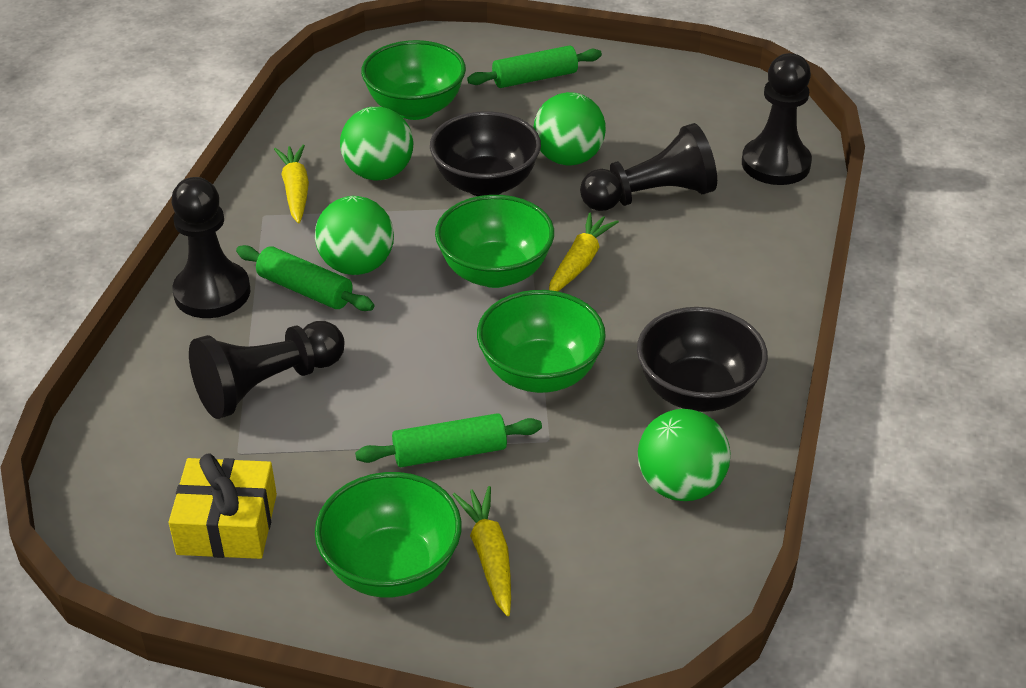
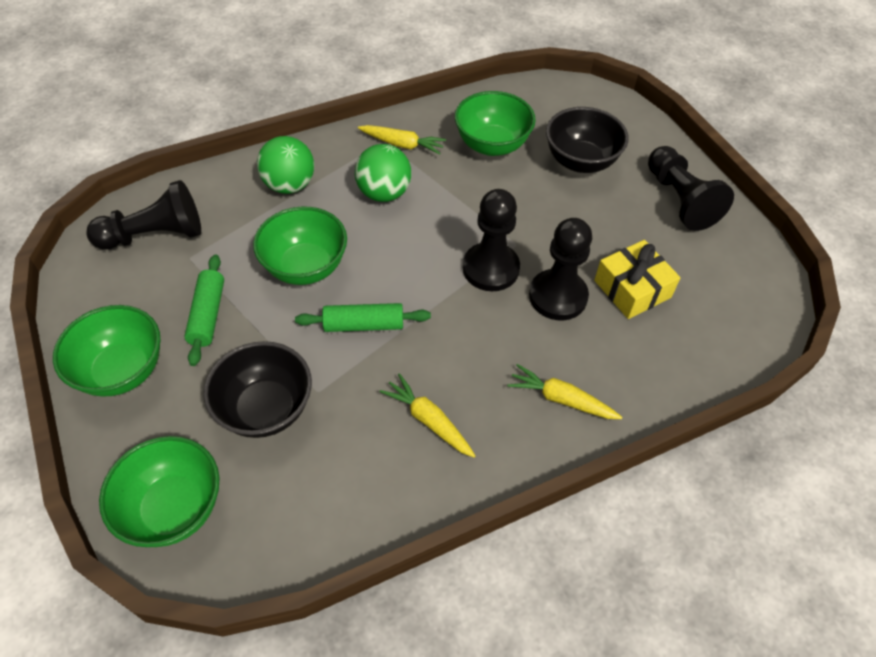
green ball: 4 -> 2
green rolling pin: 3 -> 2

